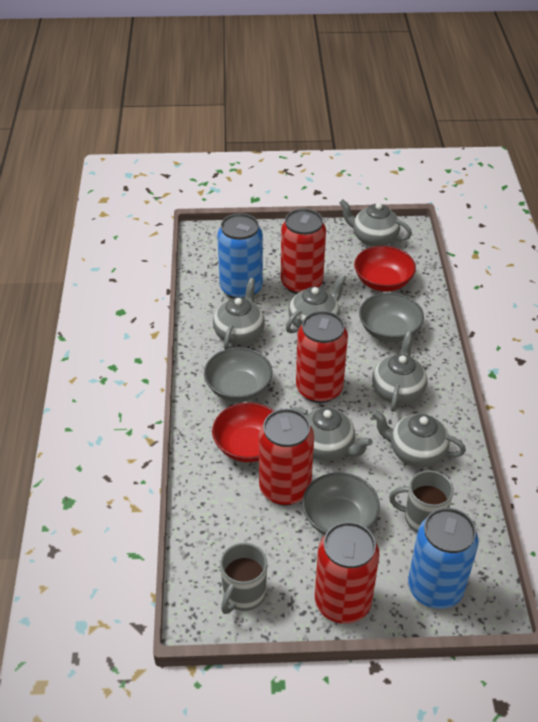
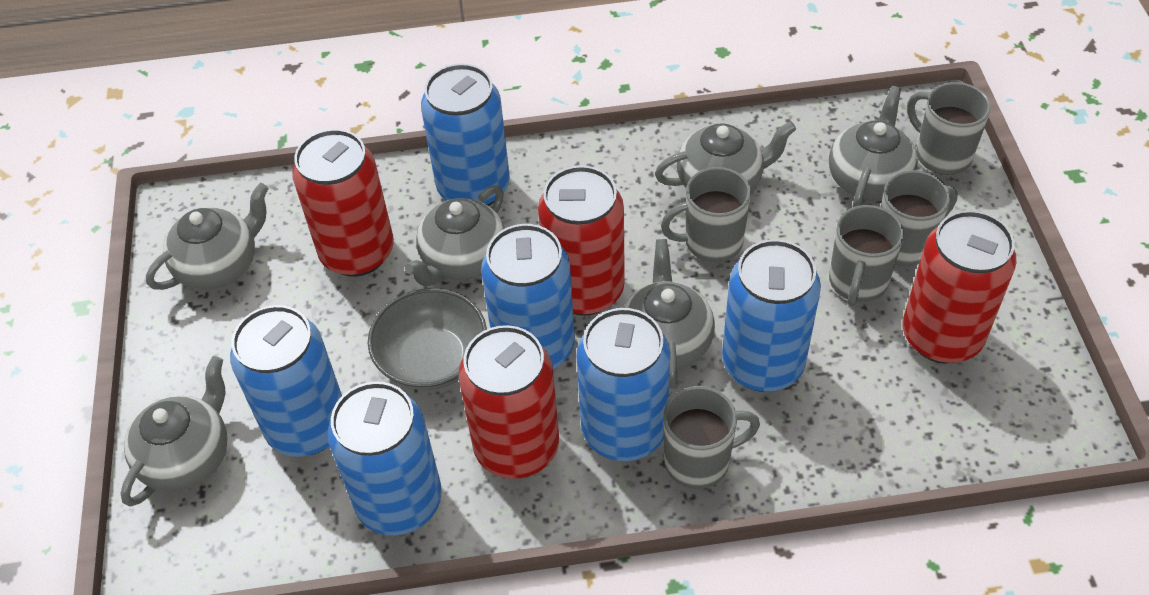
blue can: 2 -> 6
grey bowl: 3 -> 1
grey mug: 2 -> 5
red bowl: 2 -> 0

